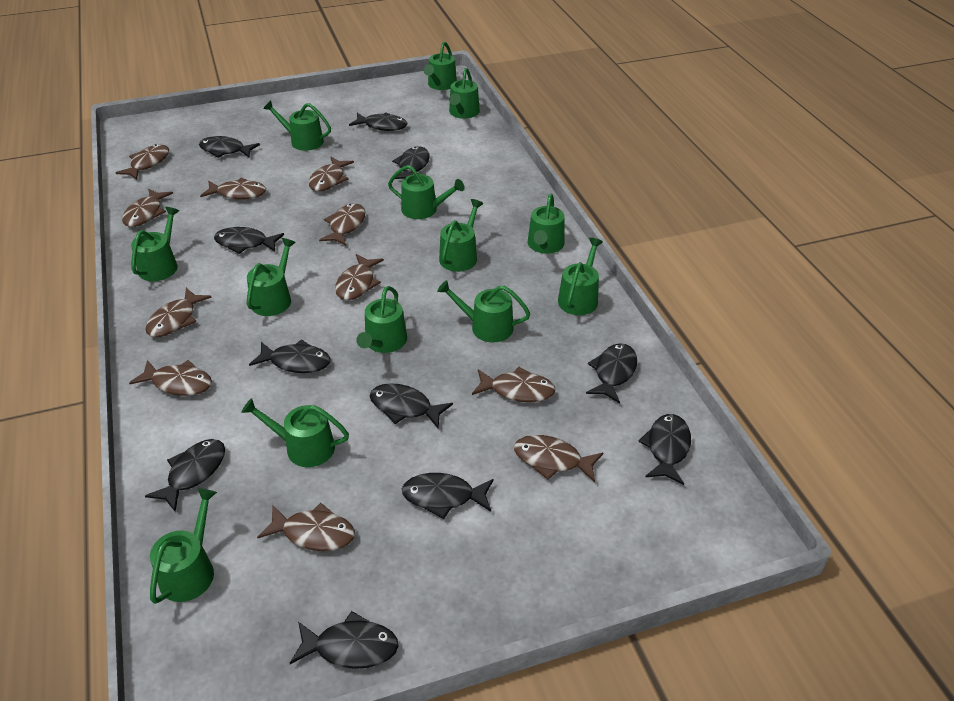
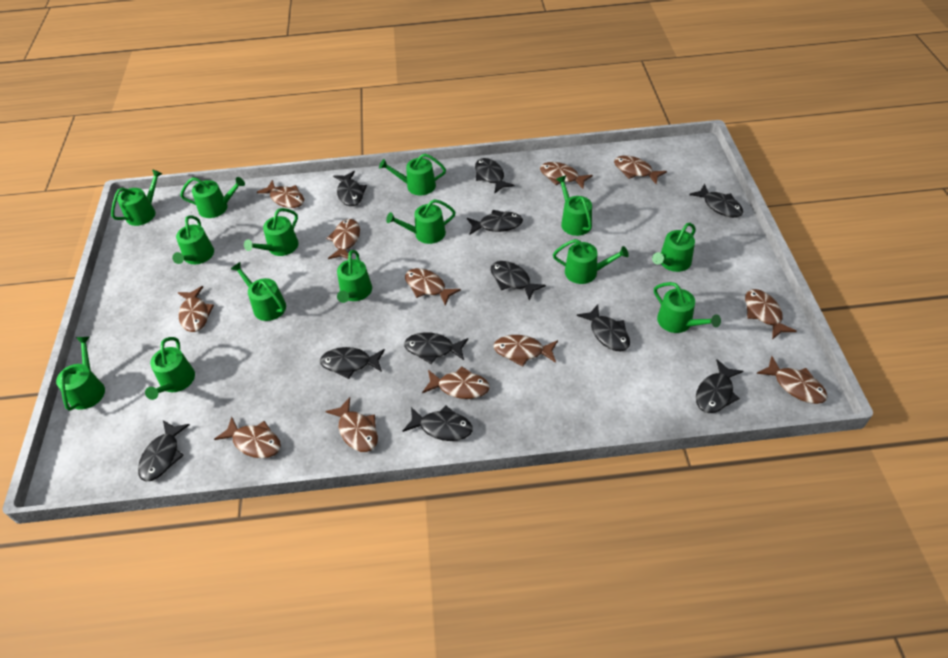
brown fish: 11 -> 12
green watering can: 13 -> 14

